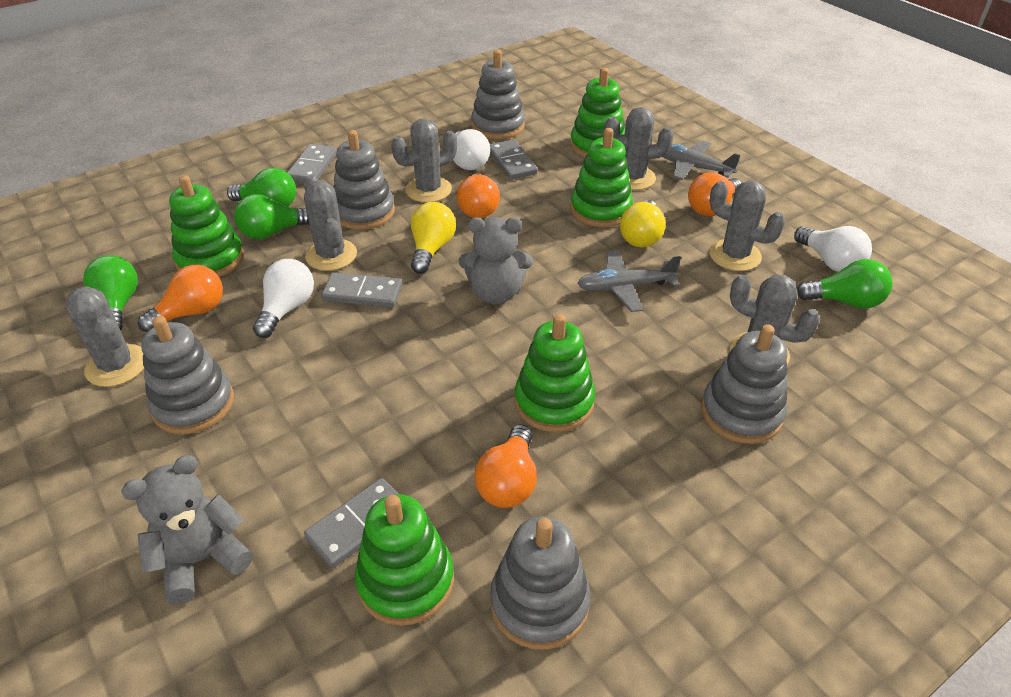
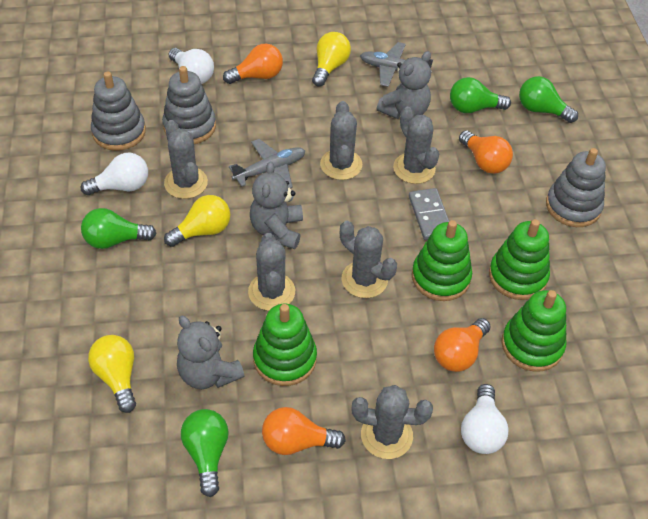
green stacking toy: 5 -> 4
grey domino: 4 -> 1
grey stacking toy: 5 -> 3
grey teddy bear: 2 -> 3
yellow light bulb: 2 -> 3

